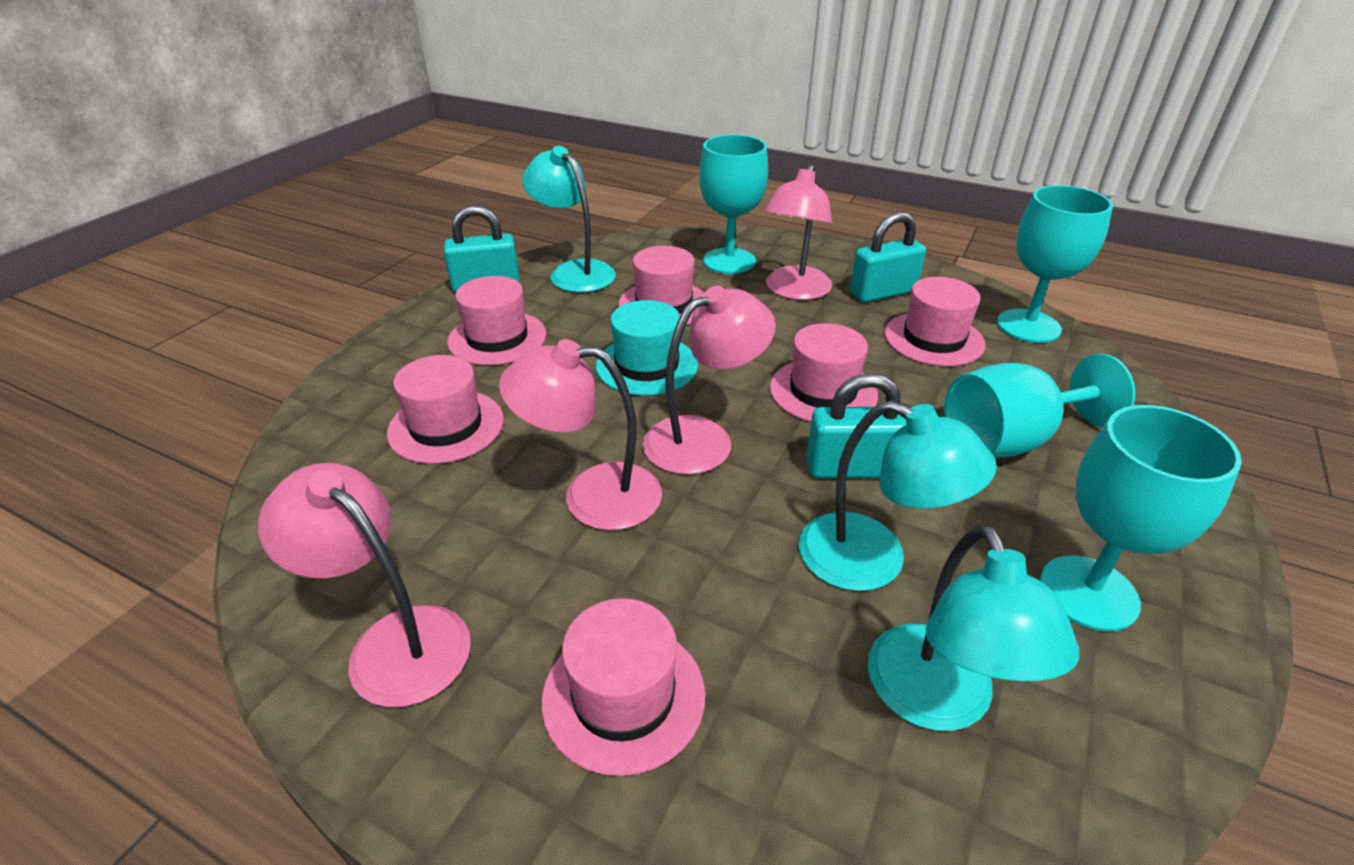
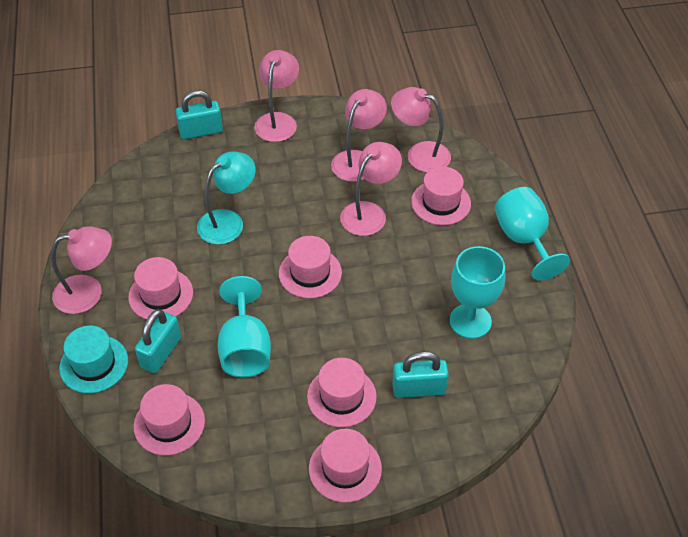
pink lamp: 4 -> 5
turquoise goblet: 4 -> 3
turquoise lamp: 3 -> 1

